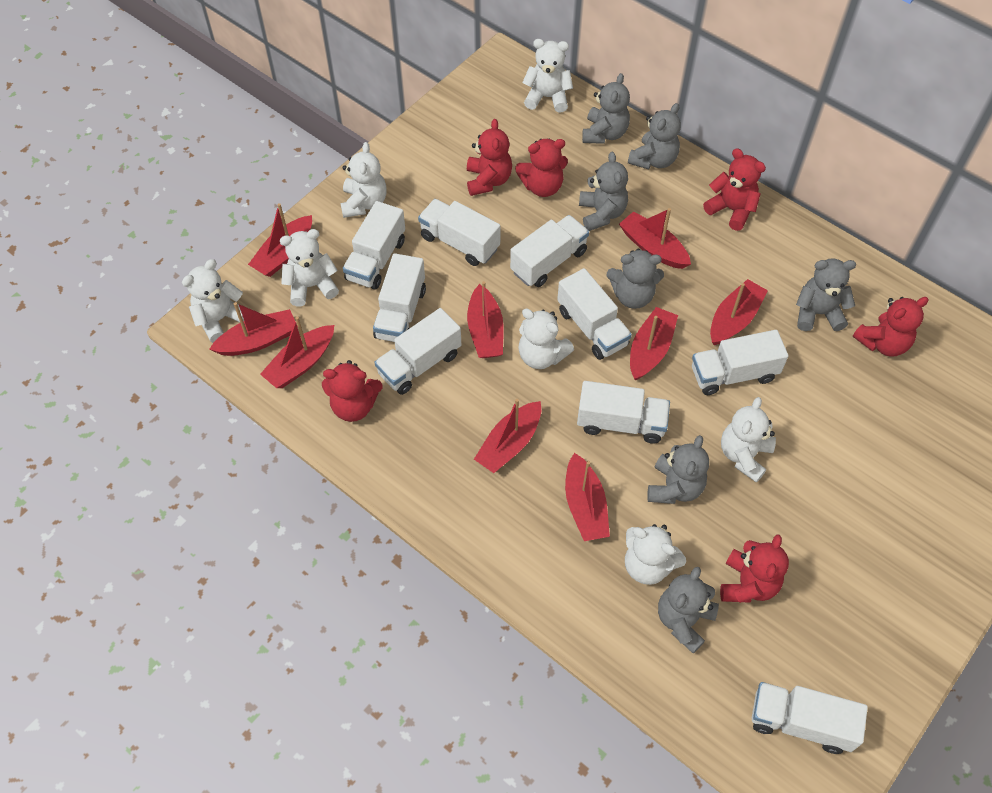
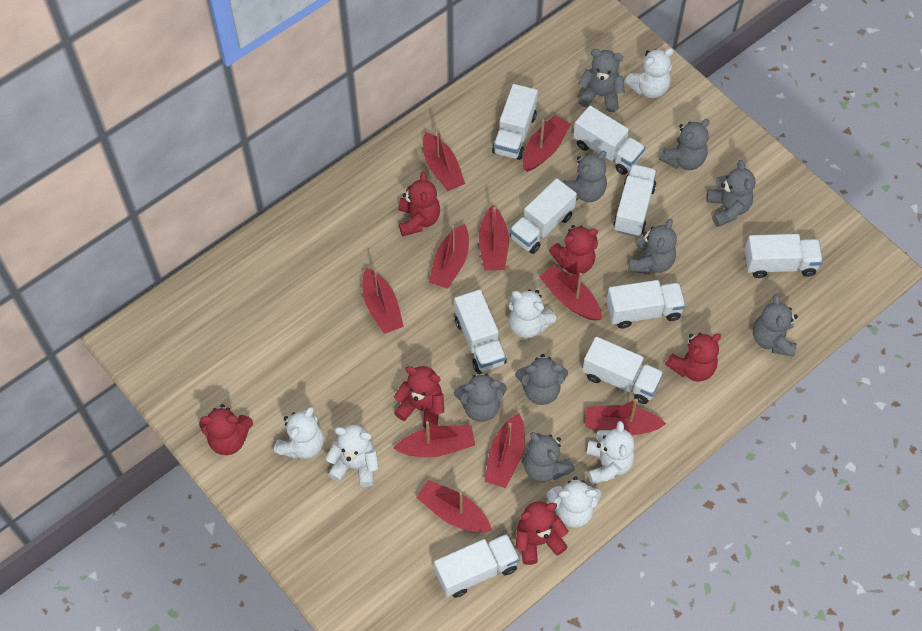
grey teddy bear: 7 -> 9
red boat: 9 -> 10
white teddy bear: 7 -> 6

